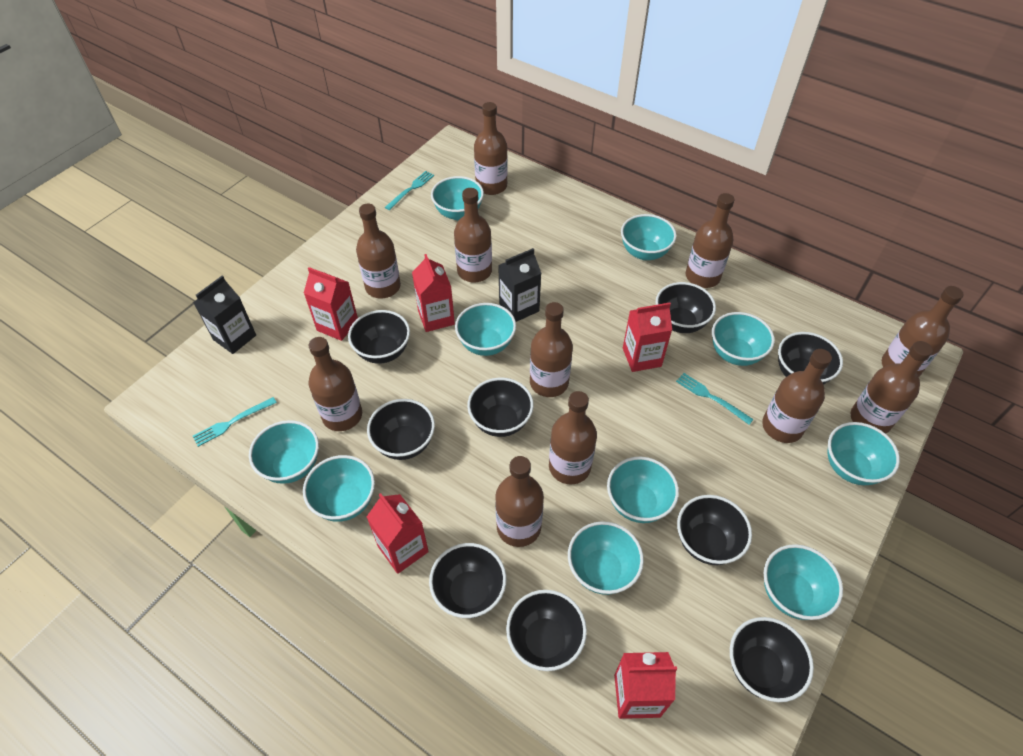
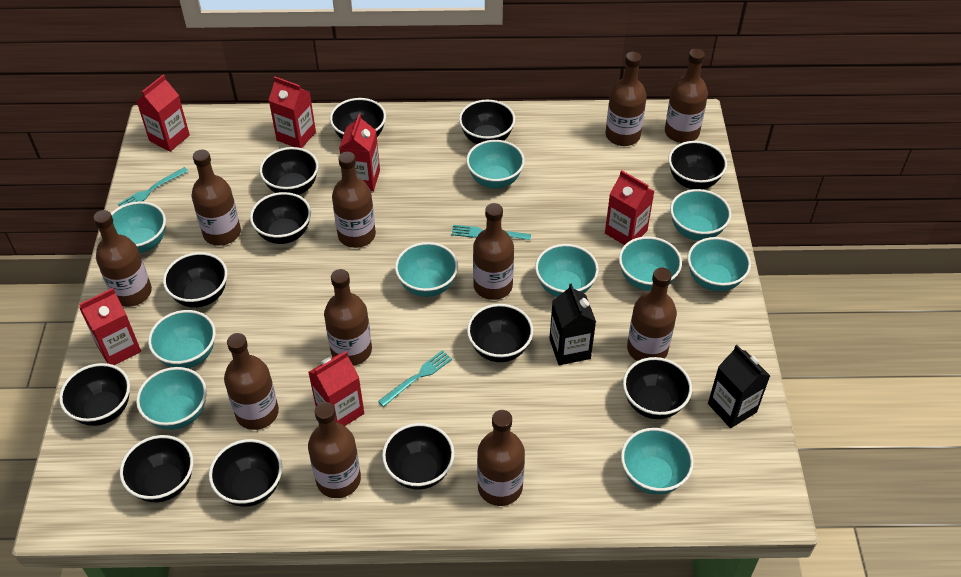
black bowl: 9 -> 12
red carton: 5 -> 6

